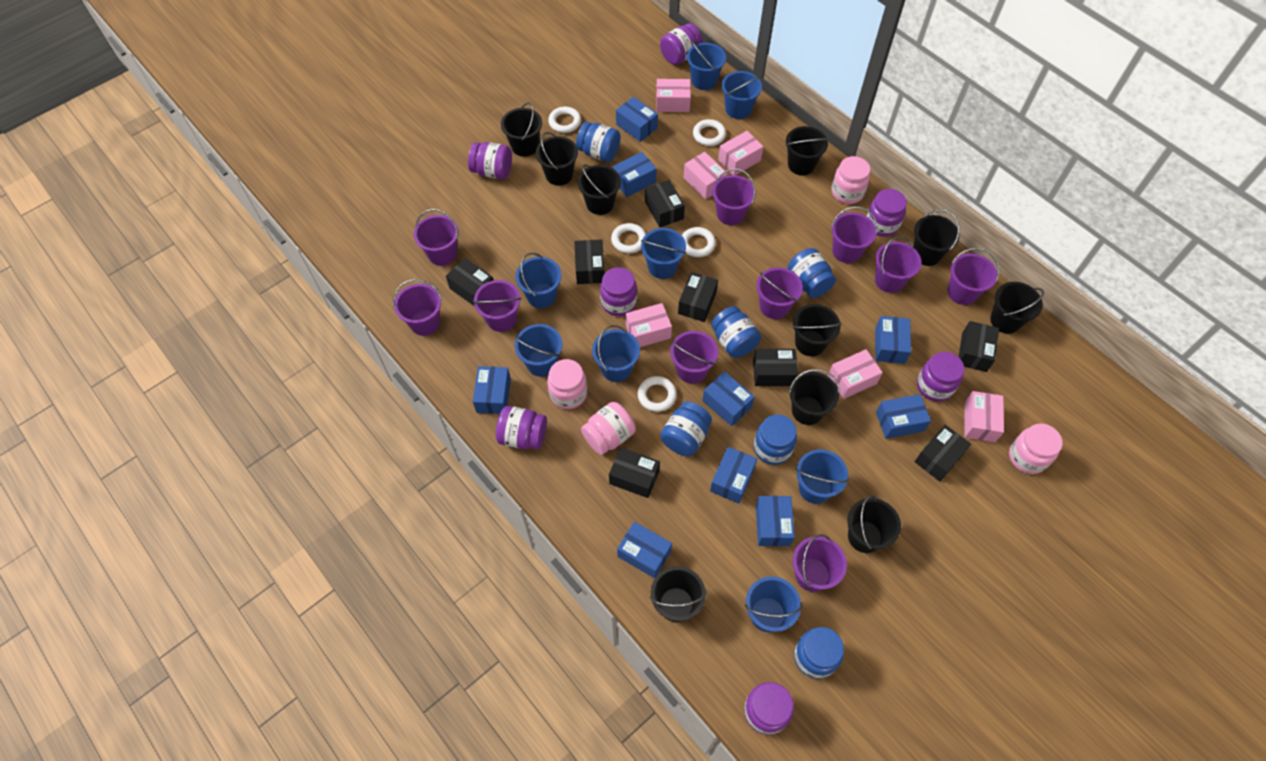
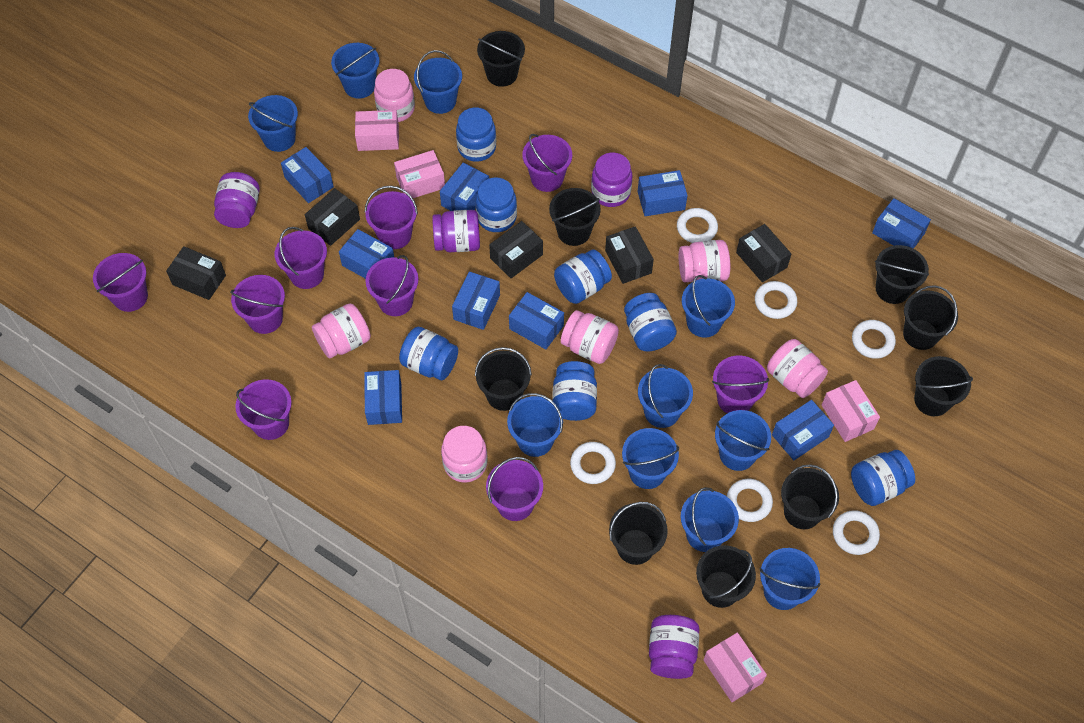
black box: 8 -> 5
black bucket: 10 -> 9
blue bucket: 8 -> 10
blue jar: 6 -> 7
pink box: 6 -> 4
pink jar: 4 -> 6
purple bucket: 10 -> 9
purple jar: 7 -> 4
white ring: 5 -> 6

